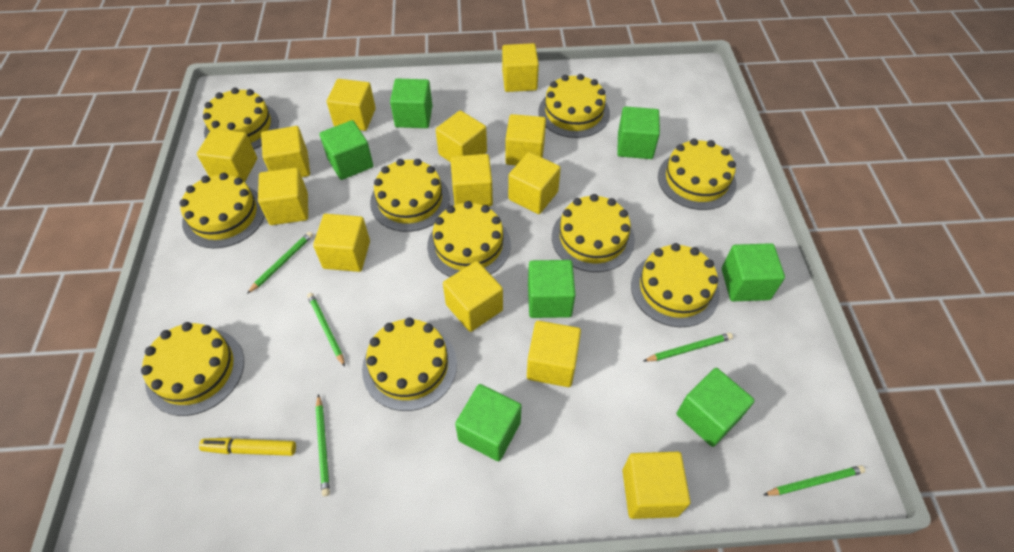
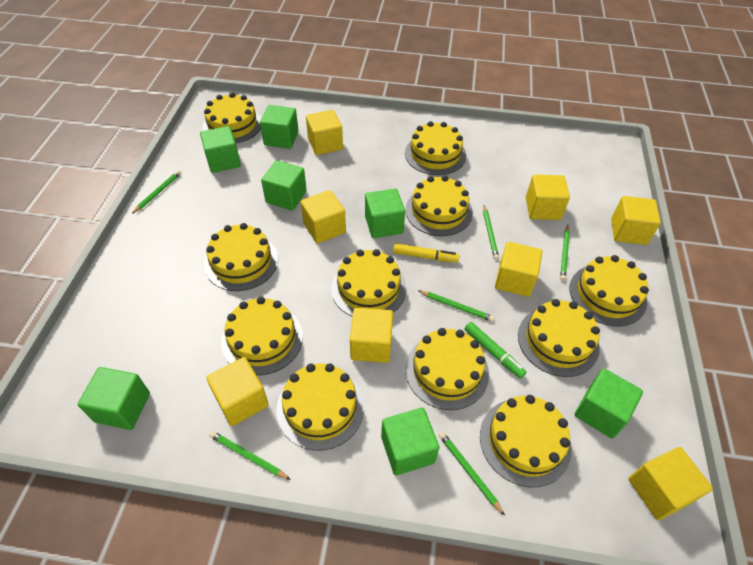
green marker: 0 -> 1
green pencil: 5 -> 6
yellow cake: 10 -> 11
yellow cube: 13 -> 8

